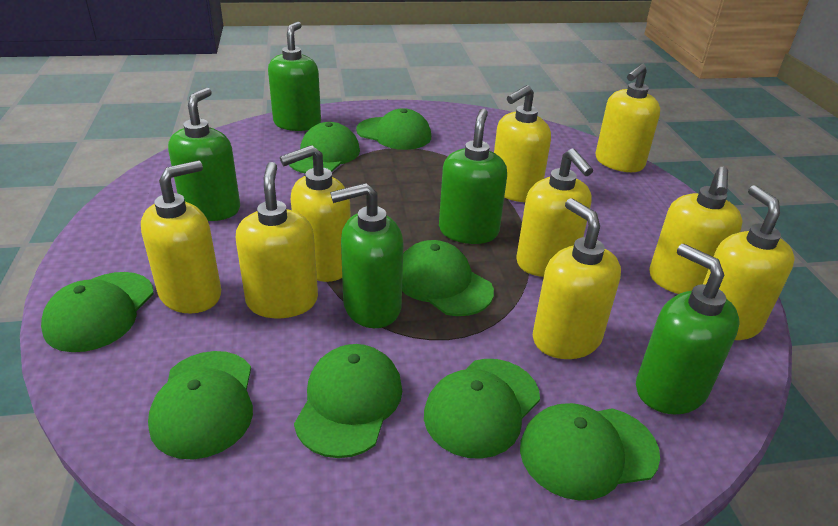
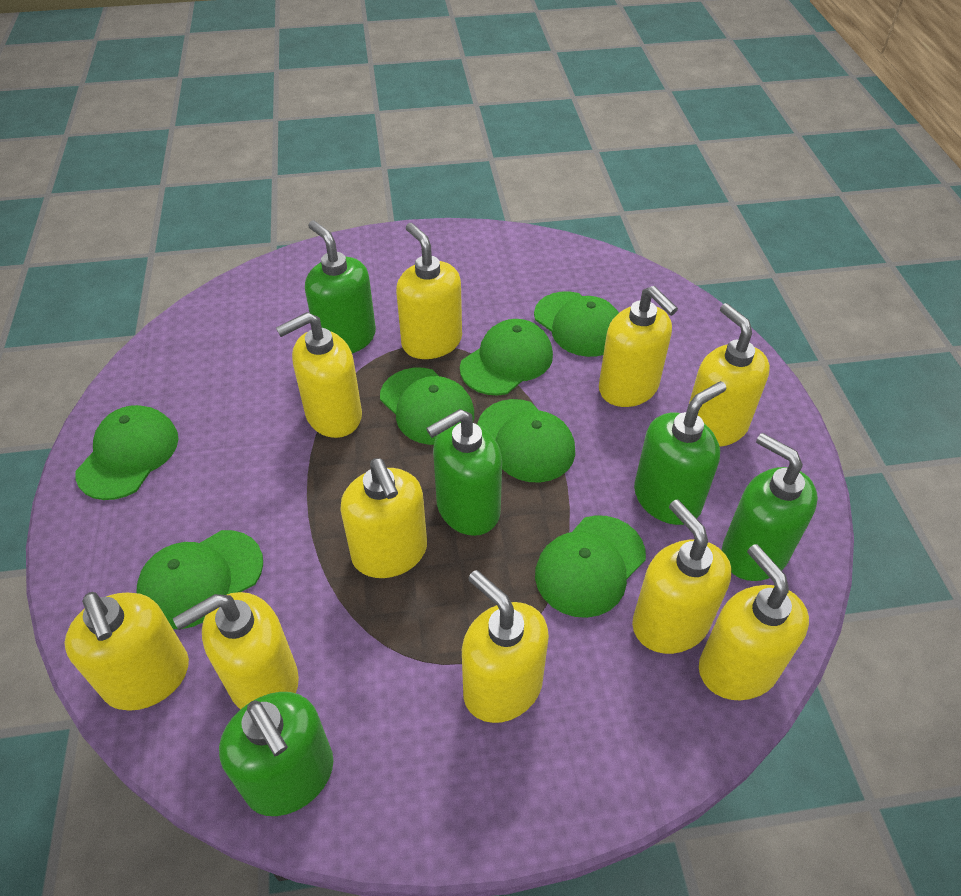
green cap: 8 -> 7
yellow soap dispenser: 9 -> 10

